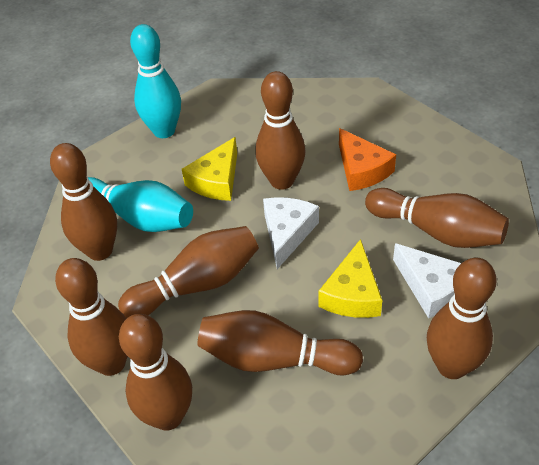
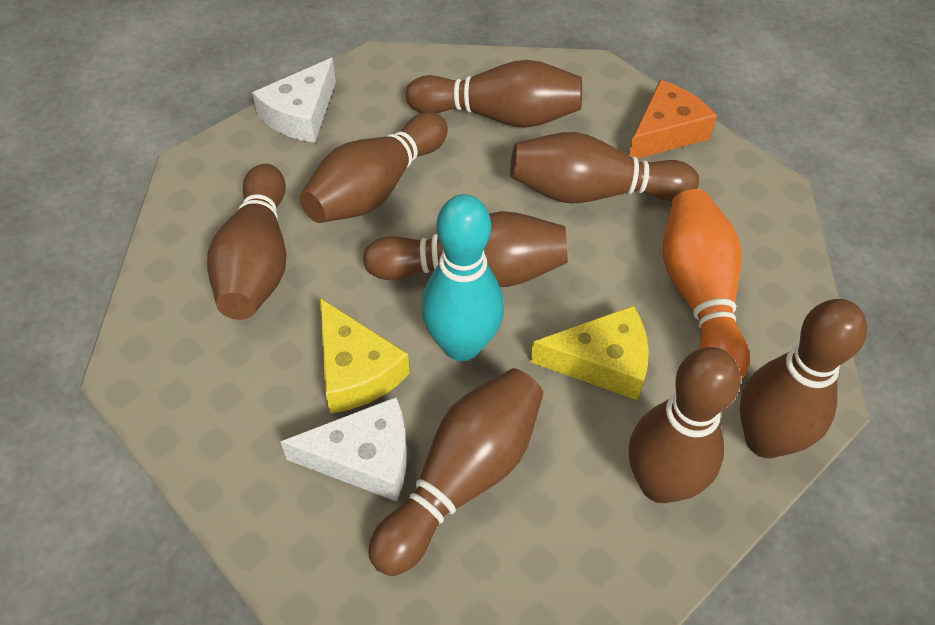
orange bowling pin: 0 -> 1
turquoise bowling pin: 2 -> 1

